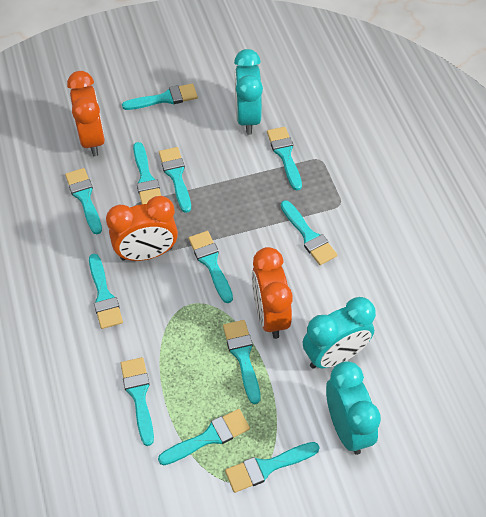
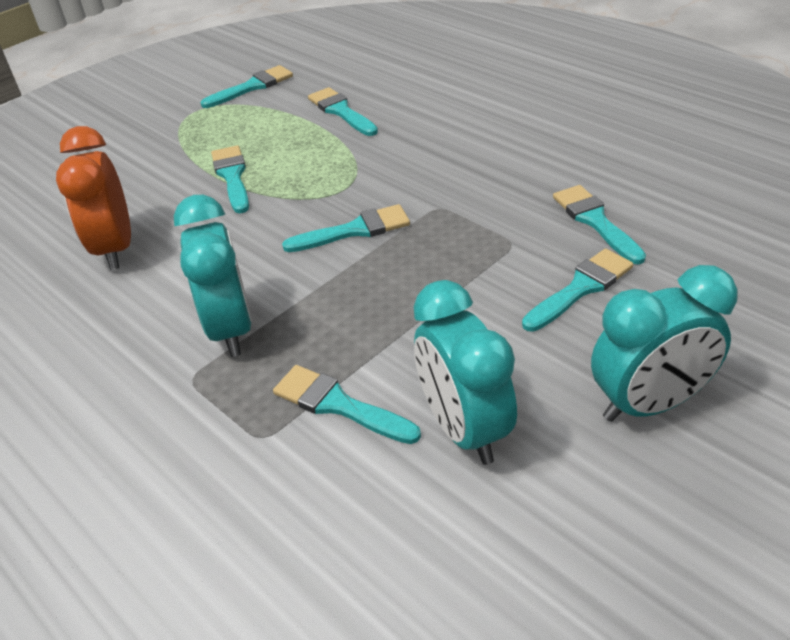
orange clock: 3 -> 1
turquoise brush: 12 -> 7

